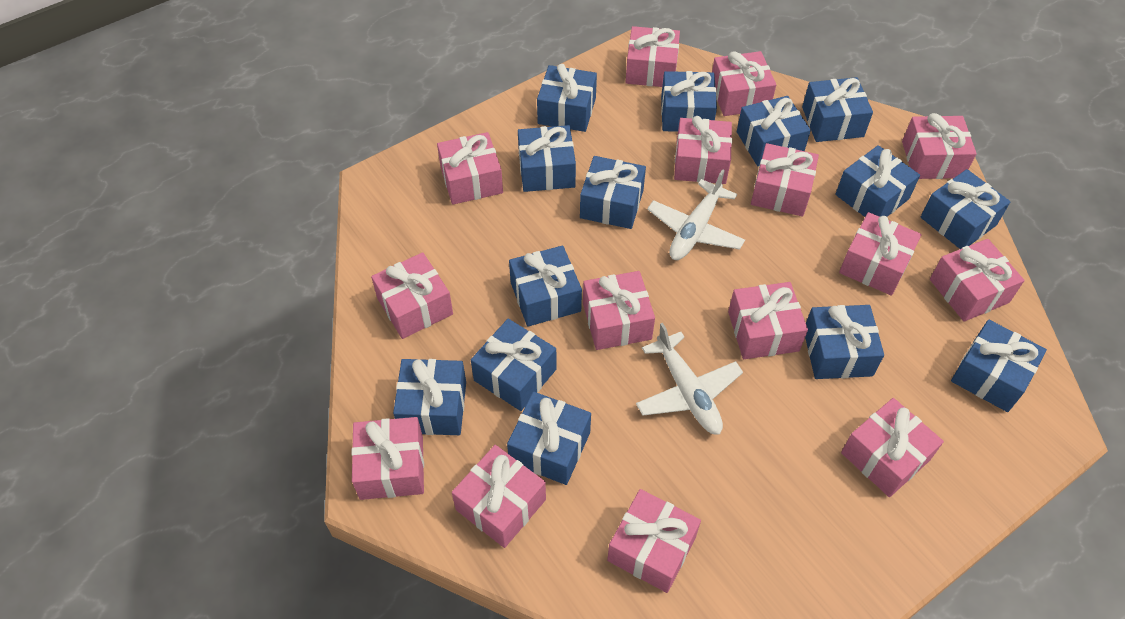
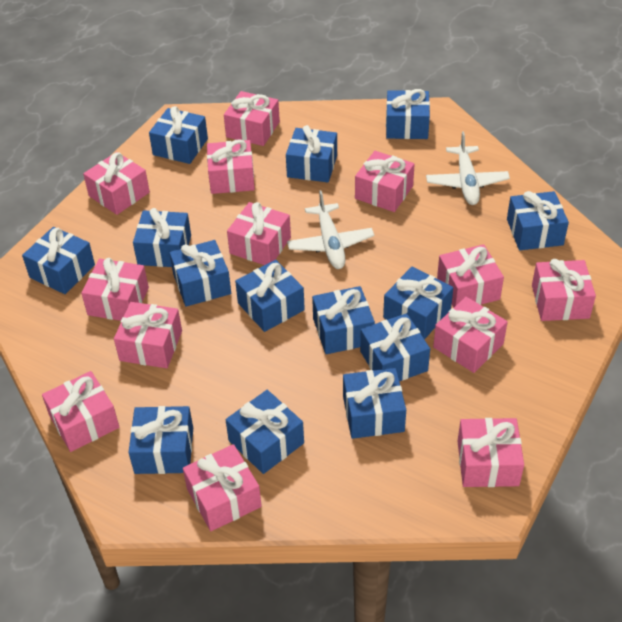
pink gift: 15 -> 13

